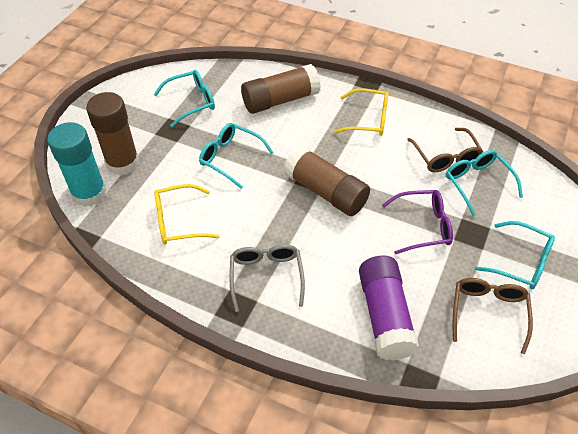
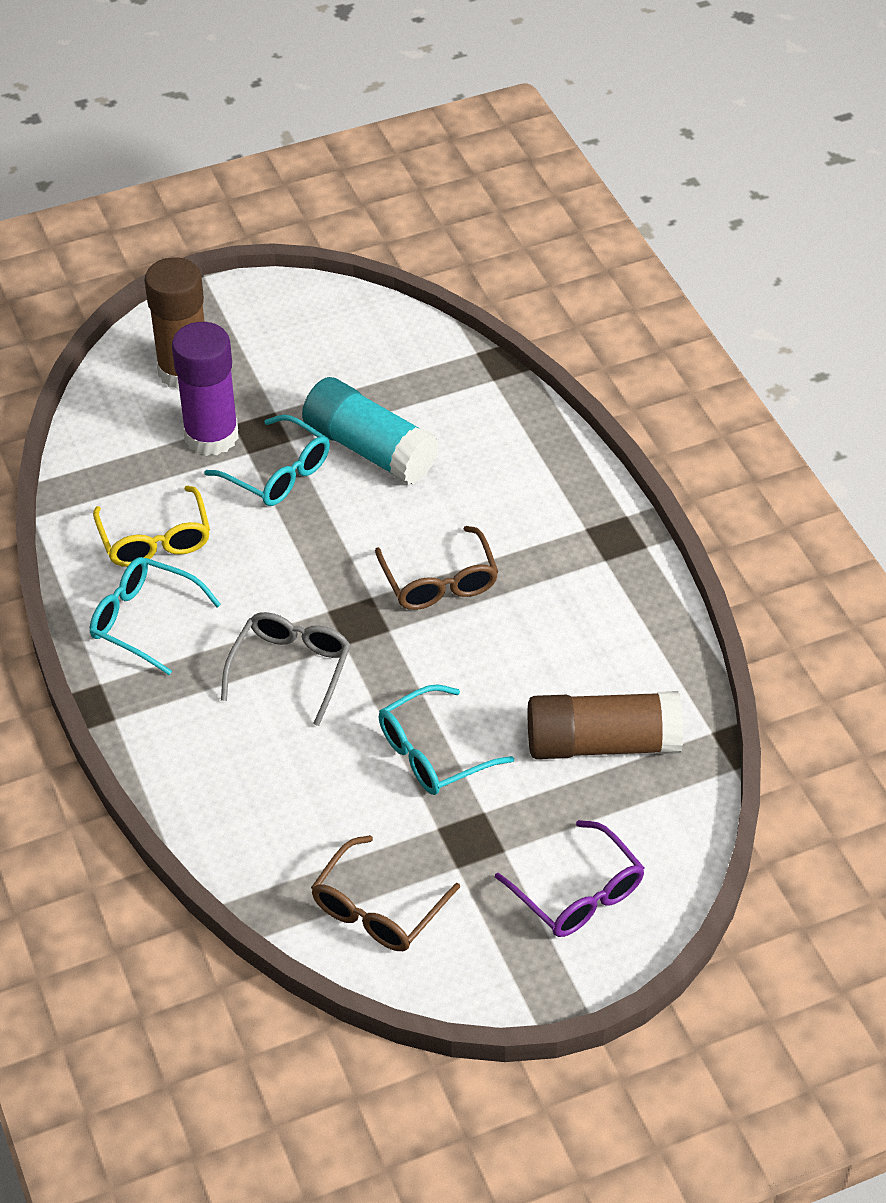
brown glue stick: 3 -> 2
turquoise glasses: 4 -> 3
yellow glasses: 2 -> 1

